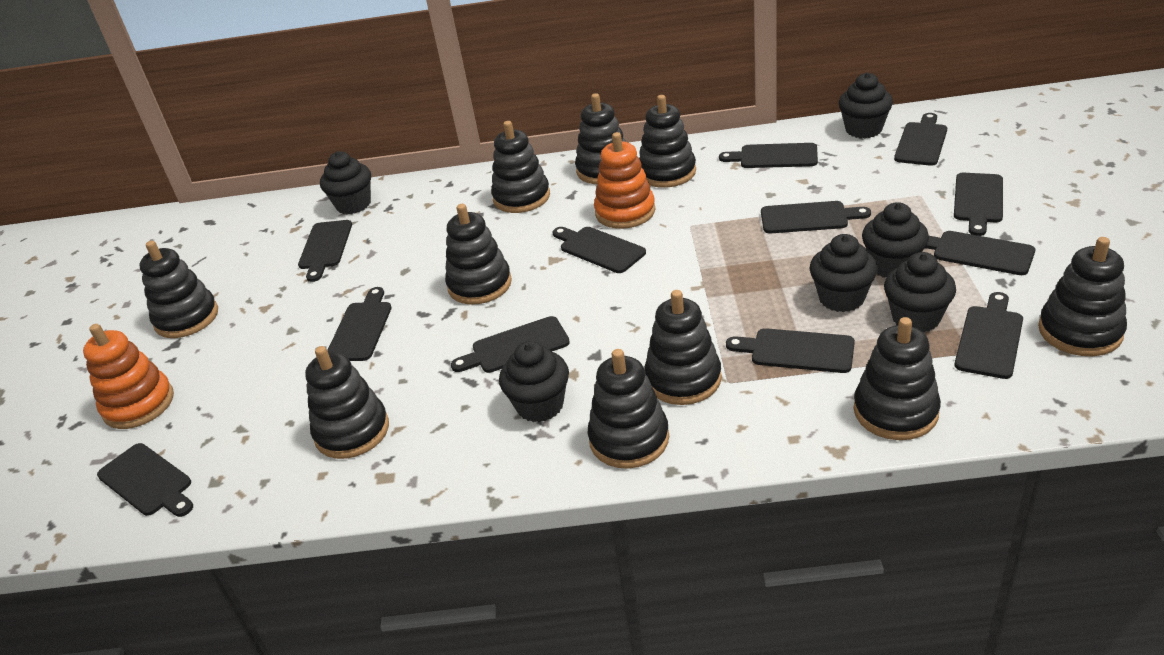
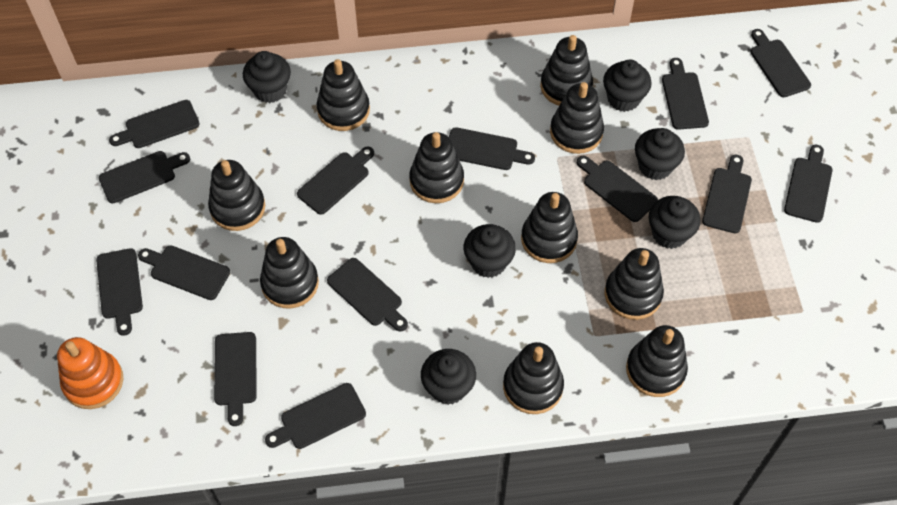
black cutting board: 12 -> 14
orange stacking toy: 2 -> 1

